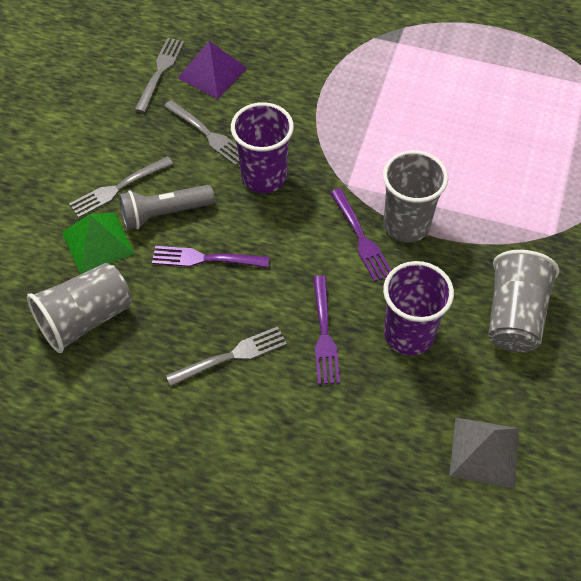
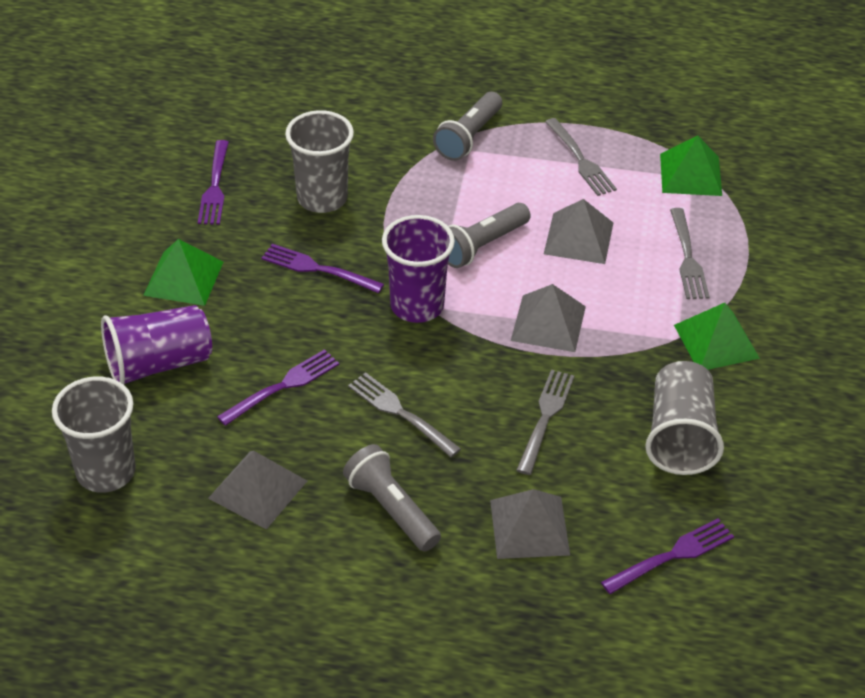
green pyramid: 1 -> 3
grey flashlight: 1 -> 3
grey pyramid: 1 -> 4
purple fork: 3 -> 4
purple pyramid: 1 -> 0

